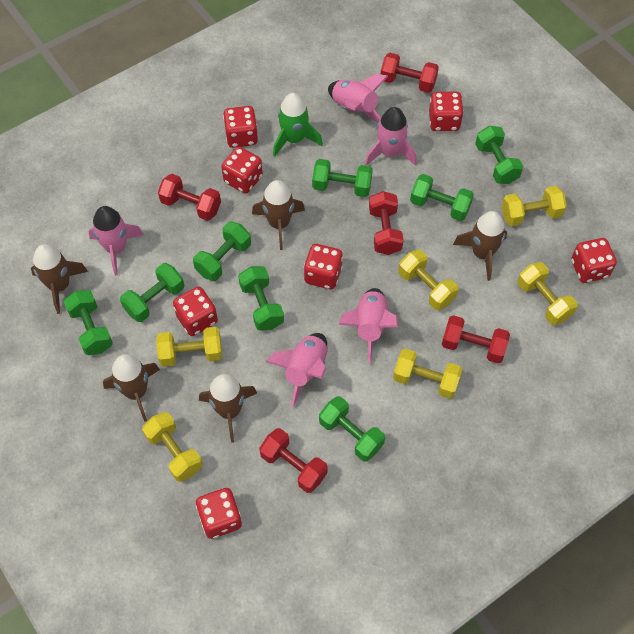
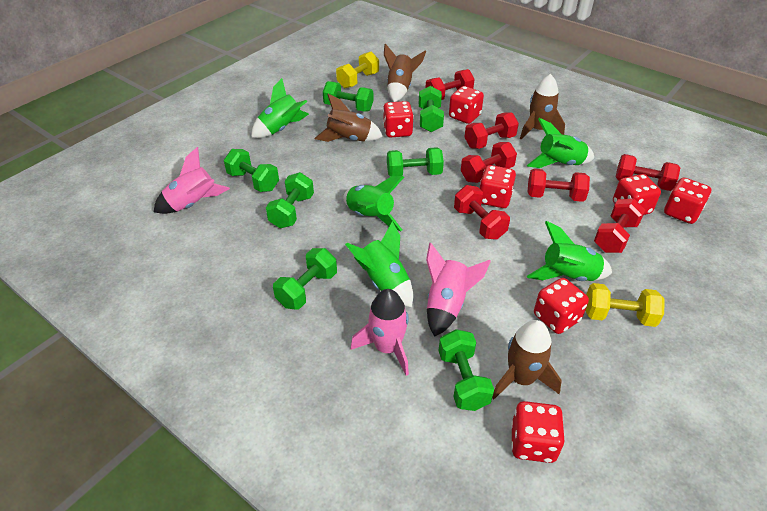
brown rocket: 5 -> 4
green dumbbell: 8 -> 7
green rocket: 1 -> 5
pink rocket: 5 -> 3
red dumbbell: 5 -> 7
yellow dumbbell: 6 -> 2

